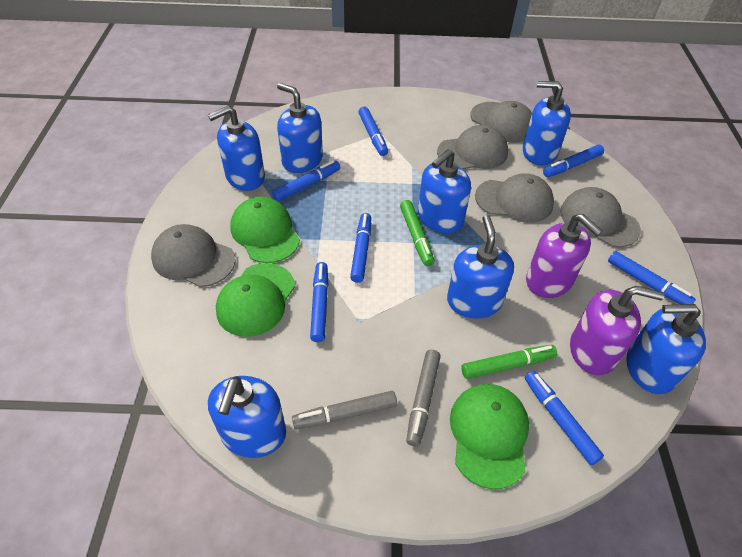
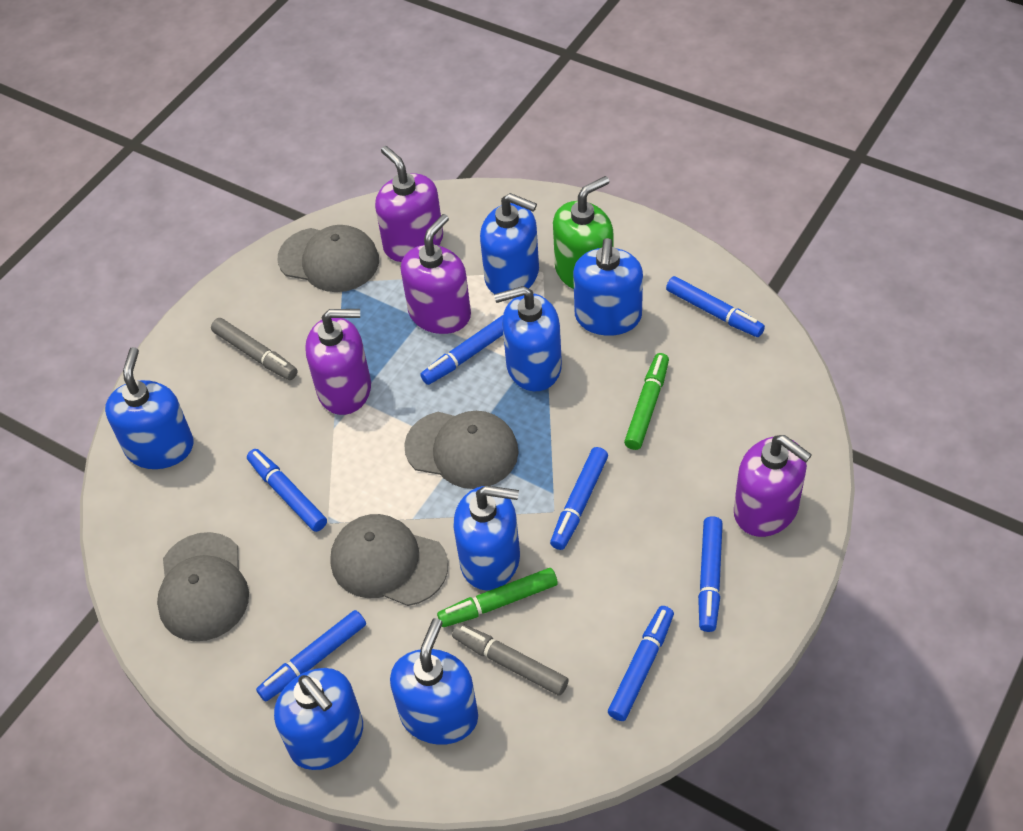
green cap: 3 -> 0
green soap dispenser: 0 -> 1
grey cap: 5 -> 4
purple soap dispenser: 2 -> 4

